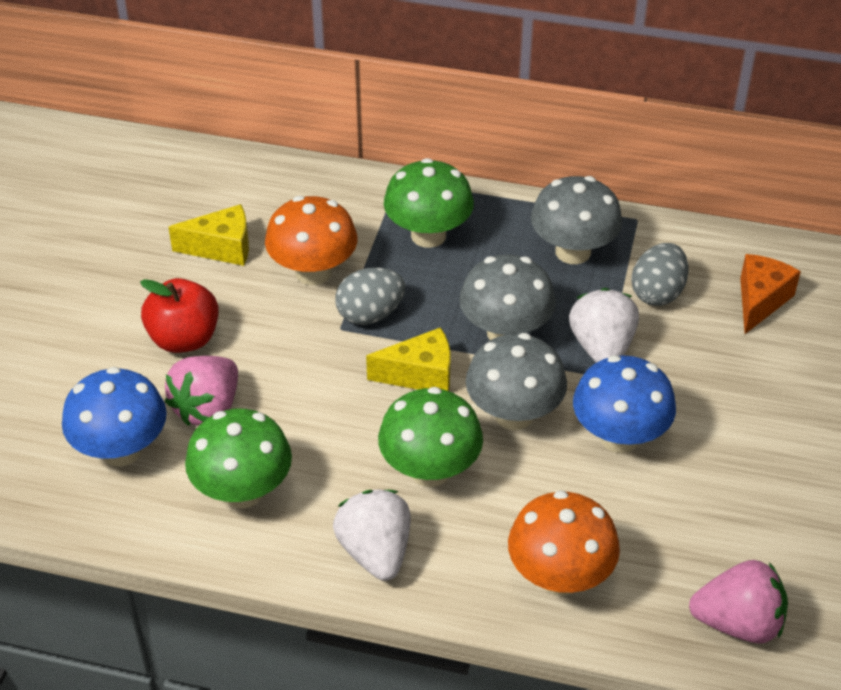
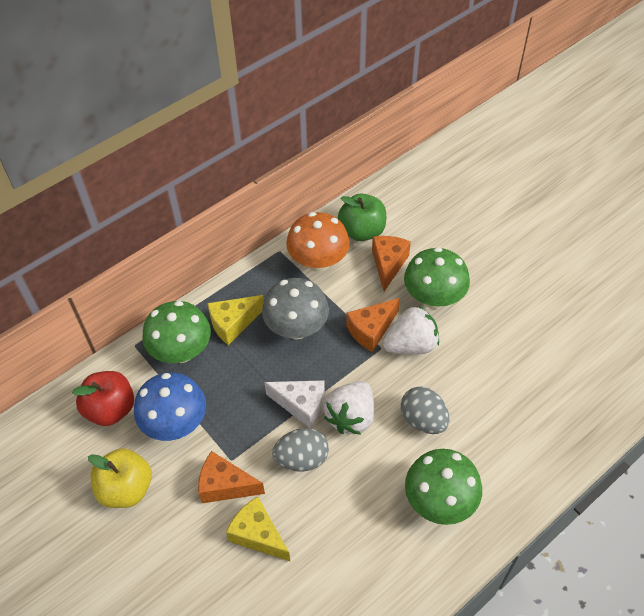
blue mushroom: 2 -> 1
green apple: 0 -> 1
grey mushroom: 3 -> 1
orange cheese: 1 -> 3
orange mushroom: 2 -> 1
pink strawberry: 2 -> 0
white cheese: 0 -> 1
yellow apple: 0 -> 1

